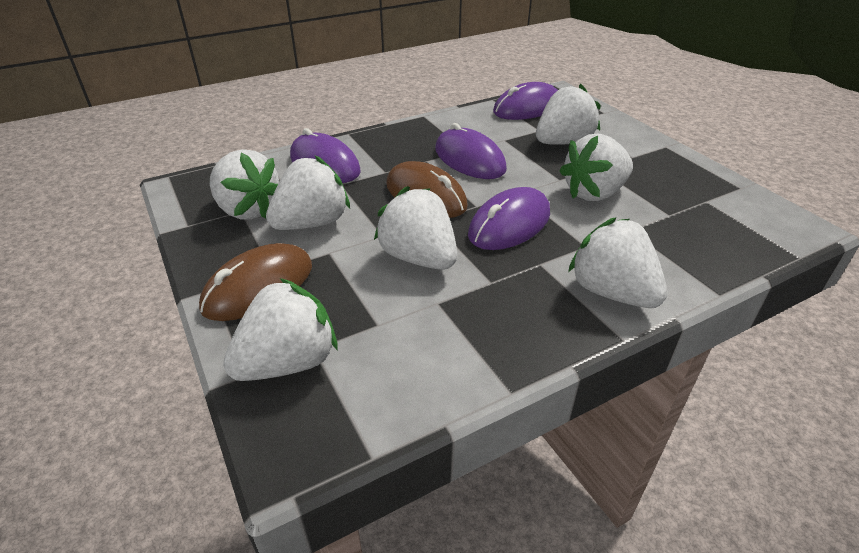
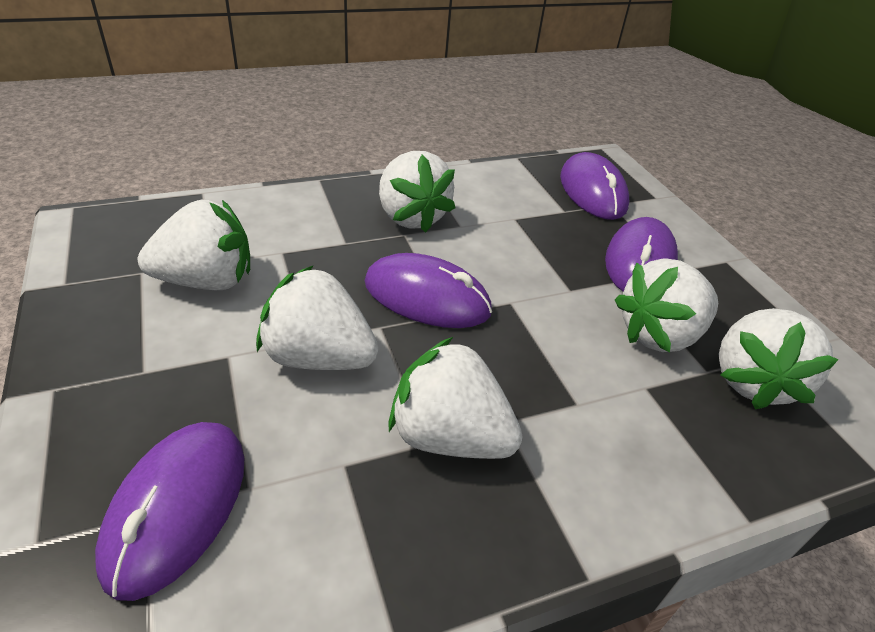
brown mouse: 2 -> 0
white strawberry: 7 -> 6

